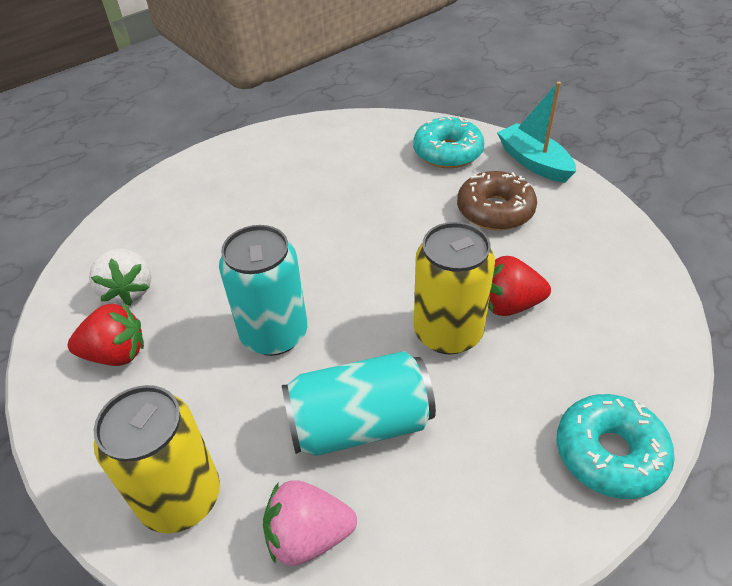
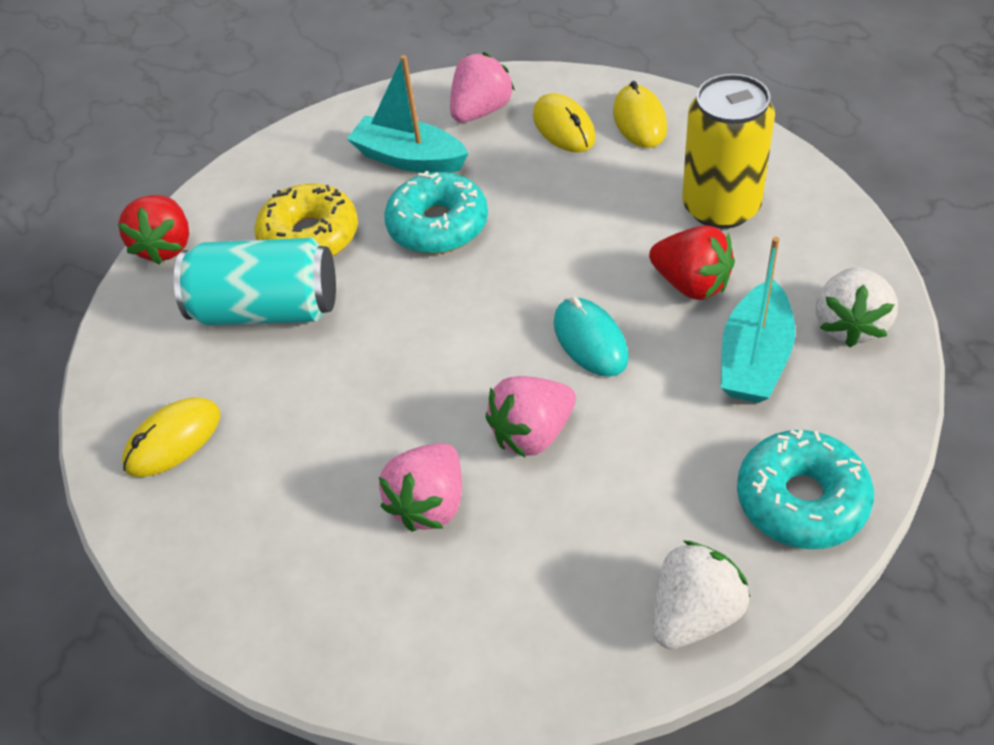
brown donut: 1 -> 0
pink strawberry: 1 -> 3
turquoise boat: 1 -> 2
turquoise can: 2 -> 1
turquoise mouse: 0 -> 1
white strawberry: 1 -> 2
yellow can: 2 -> 1
yellow donut: 0 -> 1
yellow mouse: 0 -> 3

